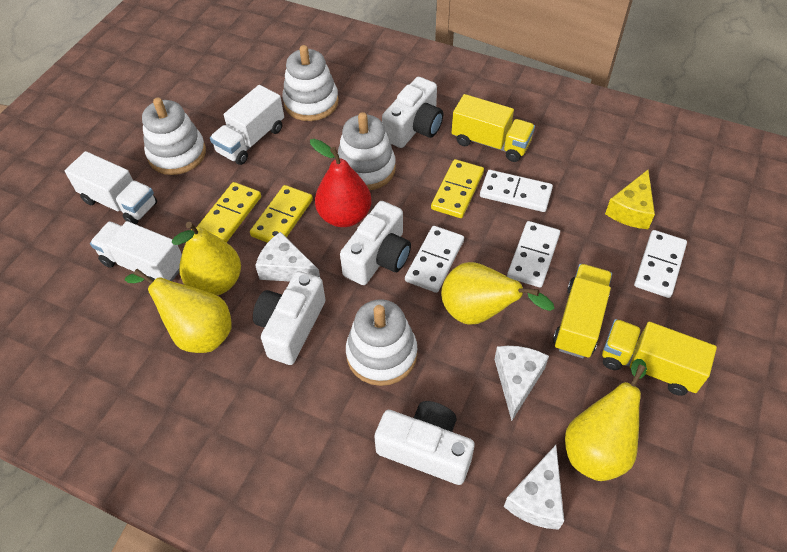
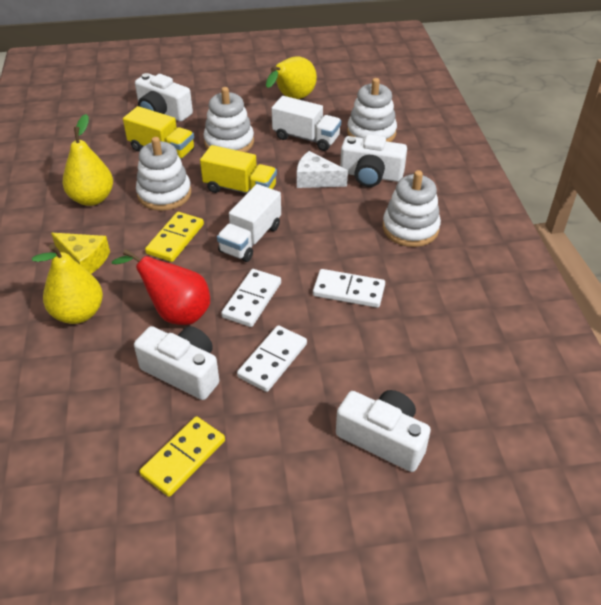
white cheese: 3 -> 1
white domino: 4 -> 3
white truck: 3 -> 2
yellow domino: 3 -> 2
yellow pear: 4 -> 3
yellow truck: 3 -> 2

